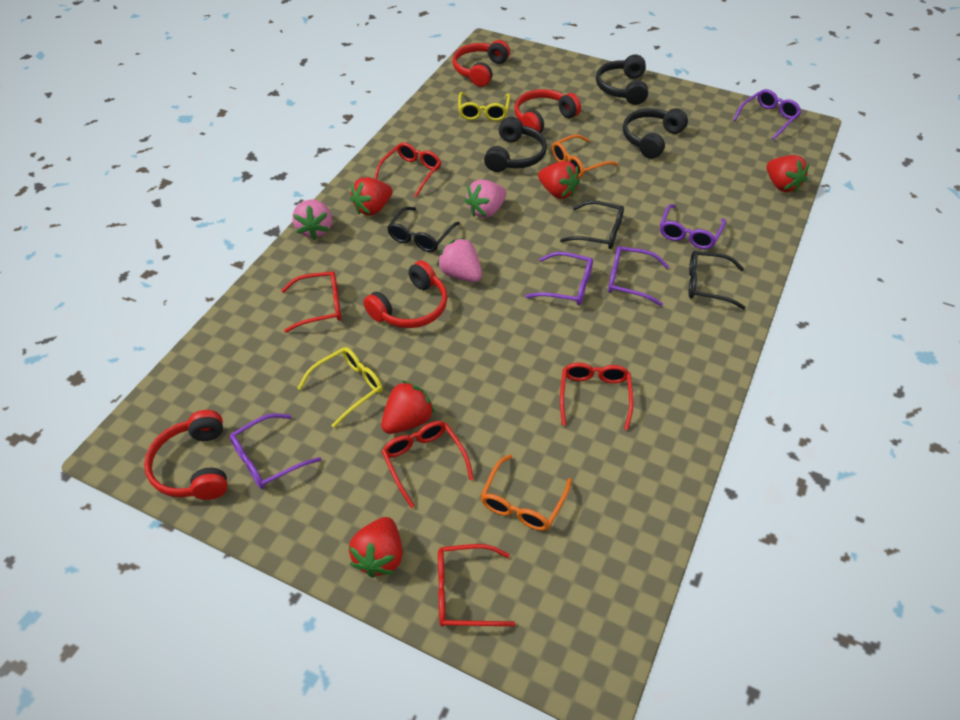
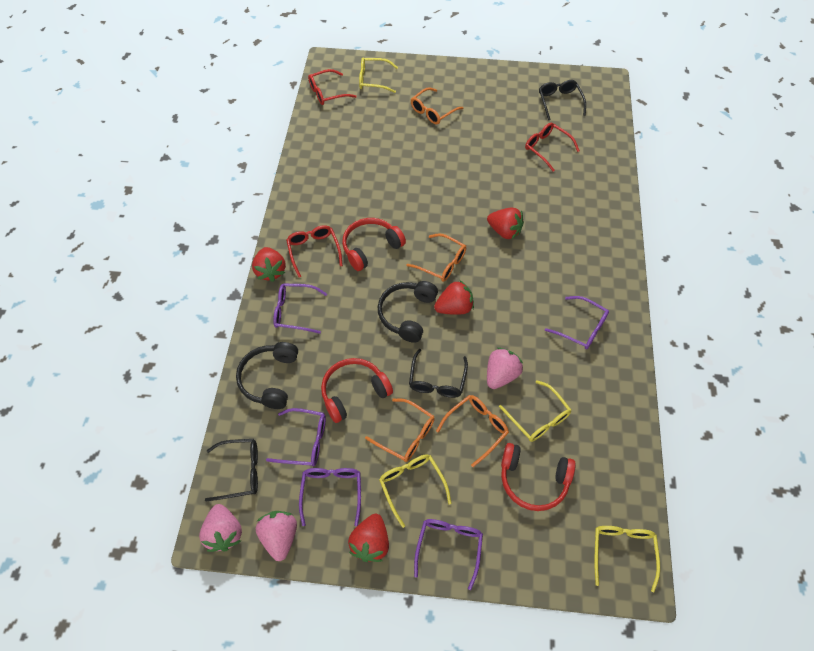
black headphones: 3 -> 2
orange glasses: 2 -> 4
red glasses: 5 -> 3
red headphones: 4 -> 3
red strawberry: 5 -> 4
yellow glasses: 2 -> 4

